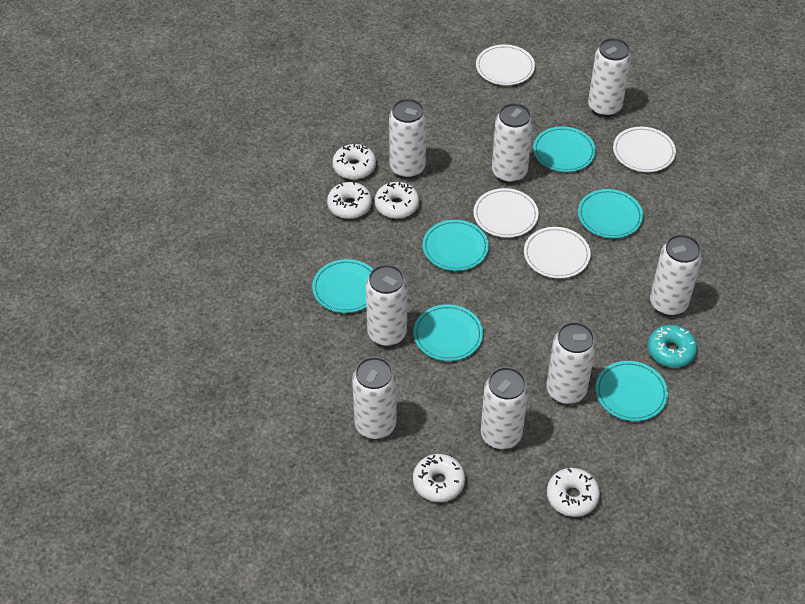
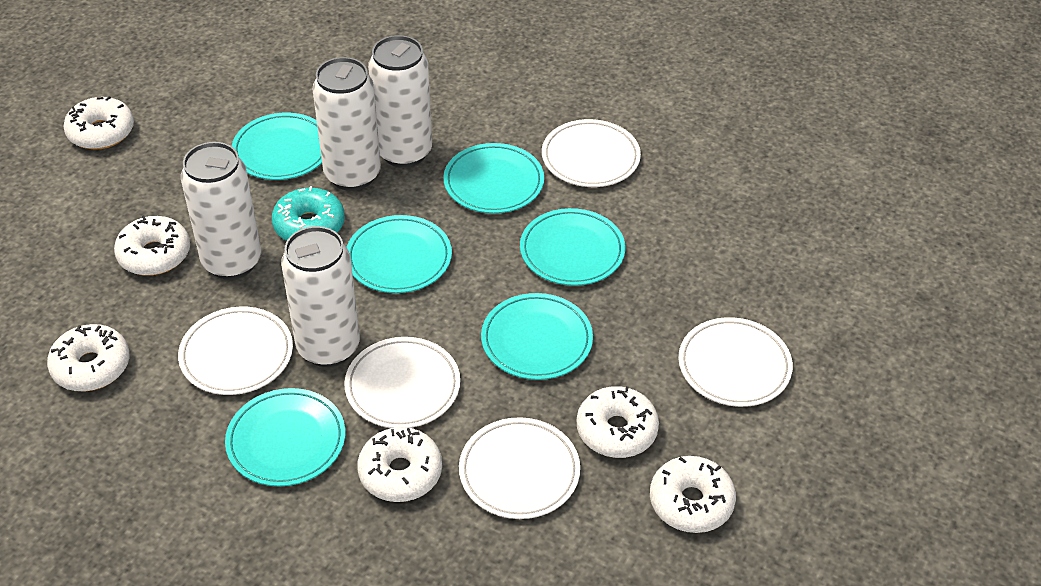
white can: 8 -> 4
white donut: 5 -> 6
white plate: 4 -> 5

